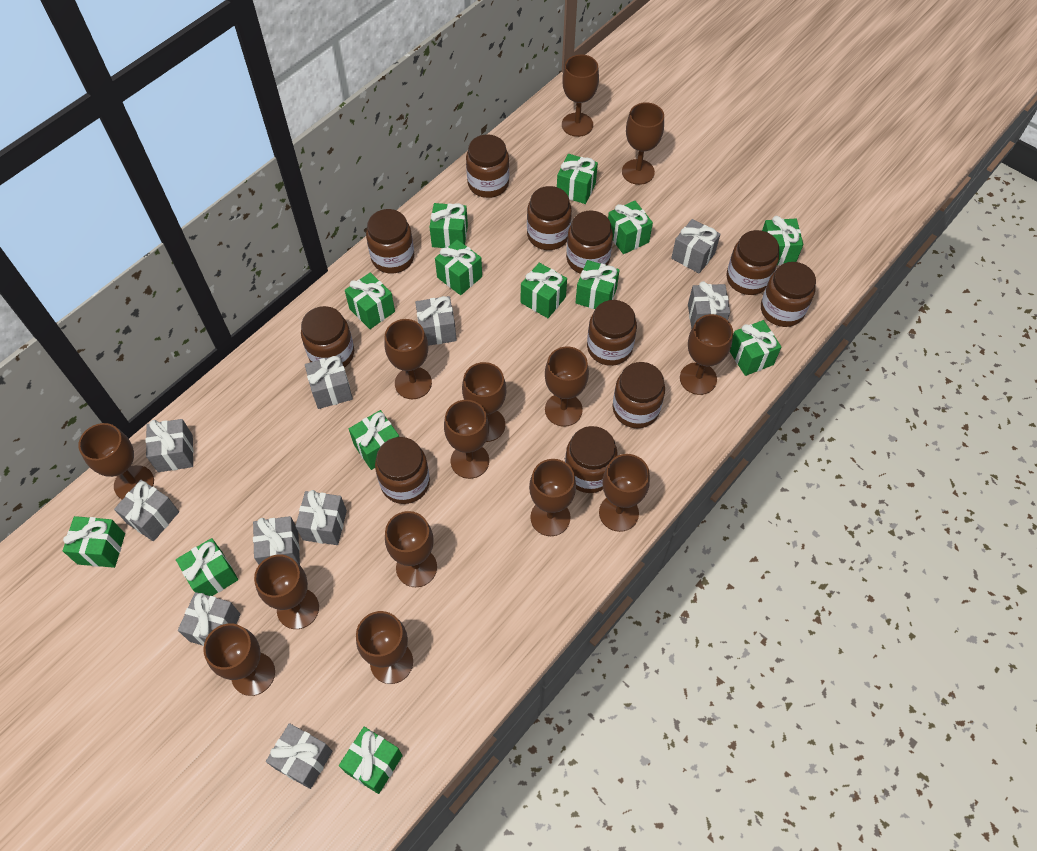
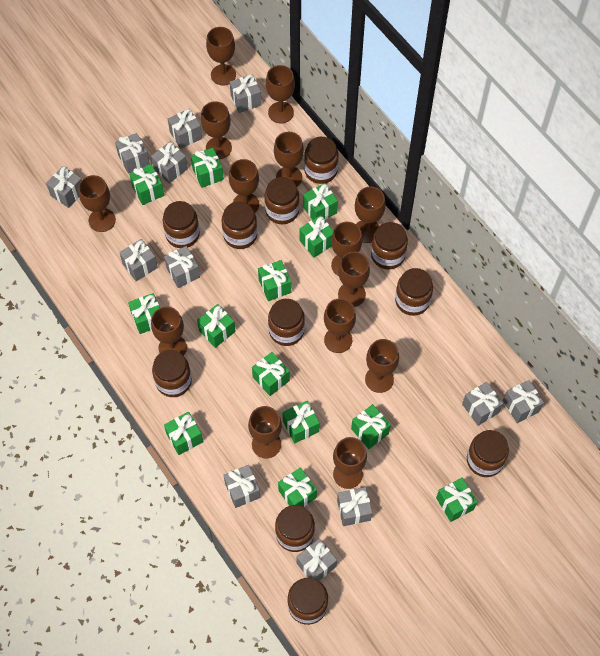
grey gift: 10 -> 12

